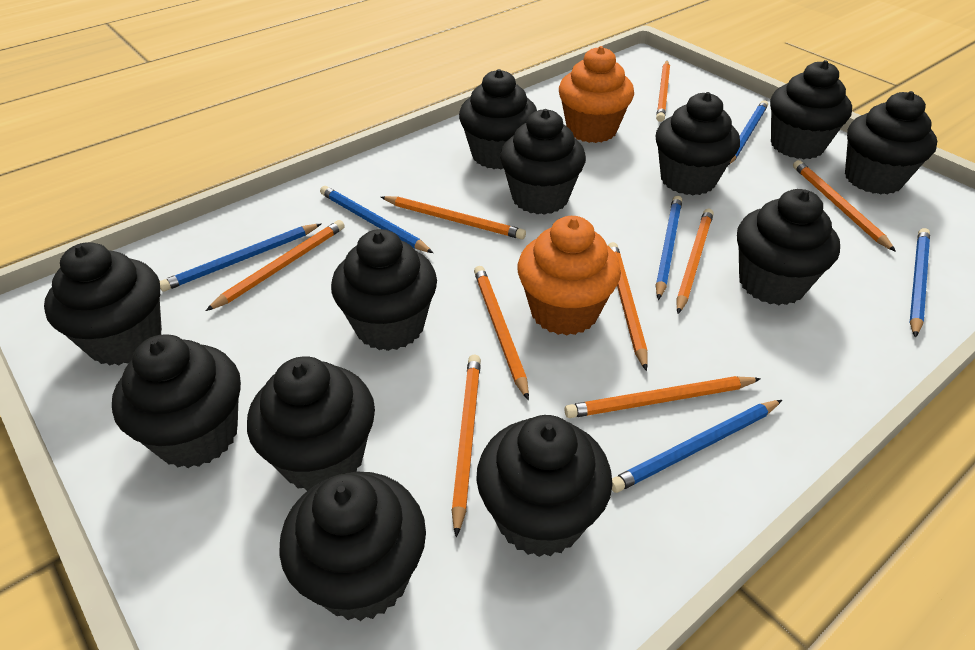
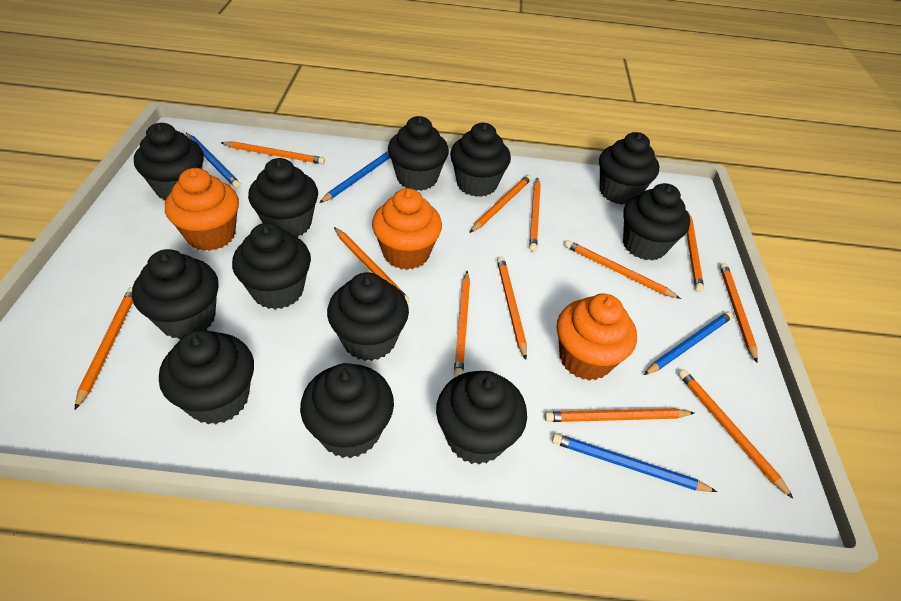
blue pencil: 6 -> 4
orange cupcake: 2 -> 3
orange pencil: 9 -> 12

